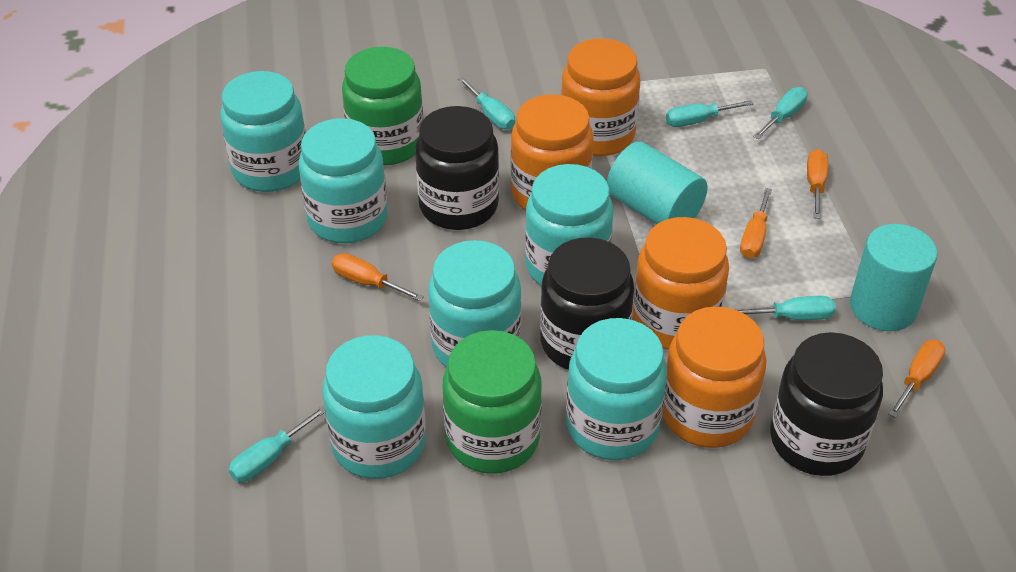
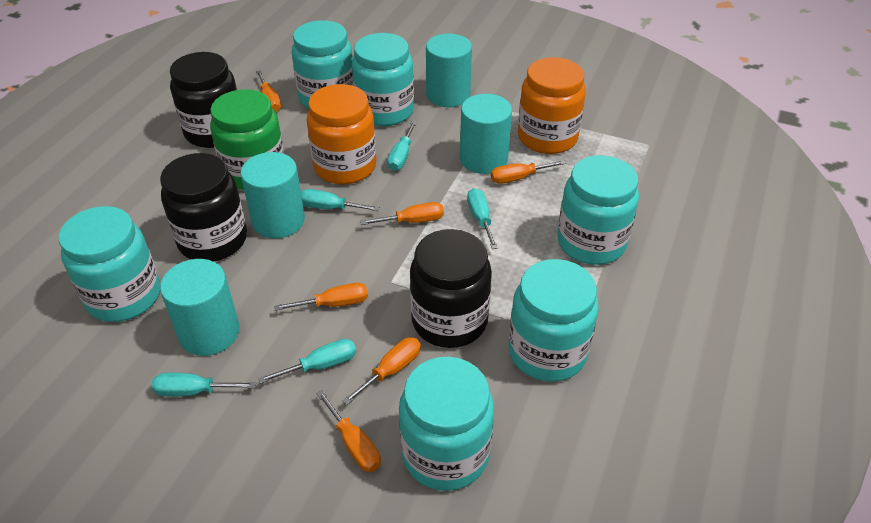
green jar: 2 -> 1
orange jar: 4 -> 2
orange screwdriver: 4 -> 6
turquoise cylinder: 2 -> 4

